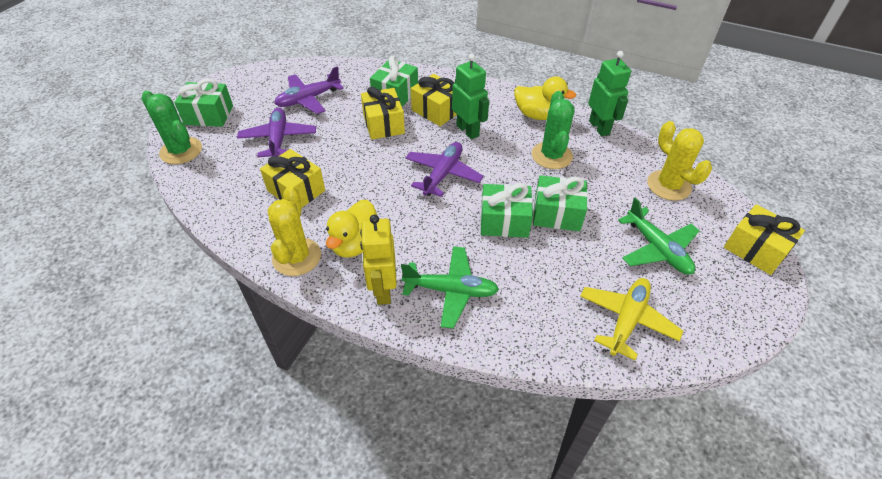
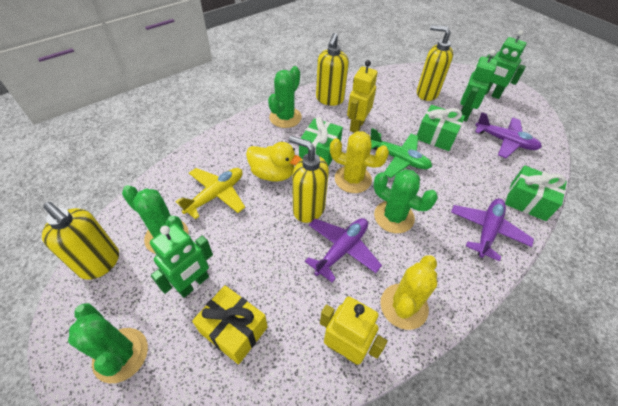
green cactus: 2 -> 4
green gift: 4 -> 3
green plane: 2 -> 1
green robot: 2 -> 3
yellow duck: 2 -> 1
yellow gift: 4 -> 1
yellow robot: 1 -> 2
yellow soap dispenser: 0 -> 4

